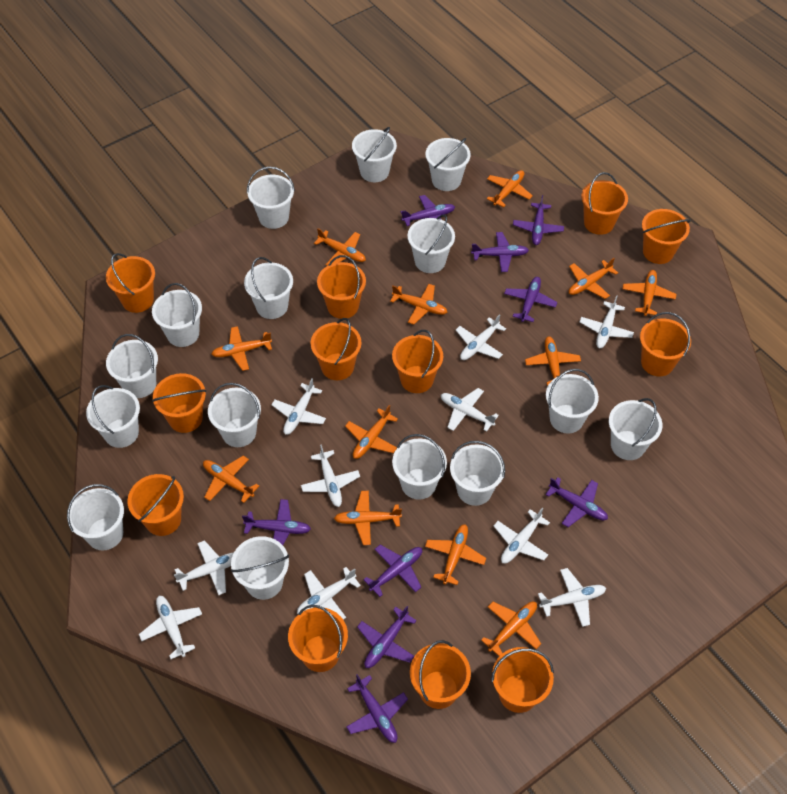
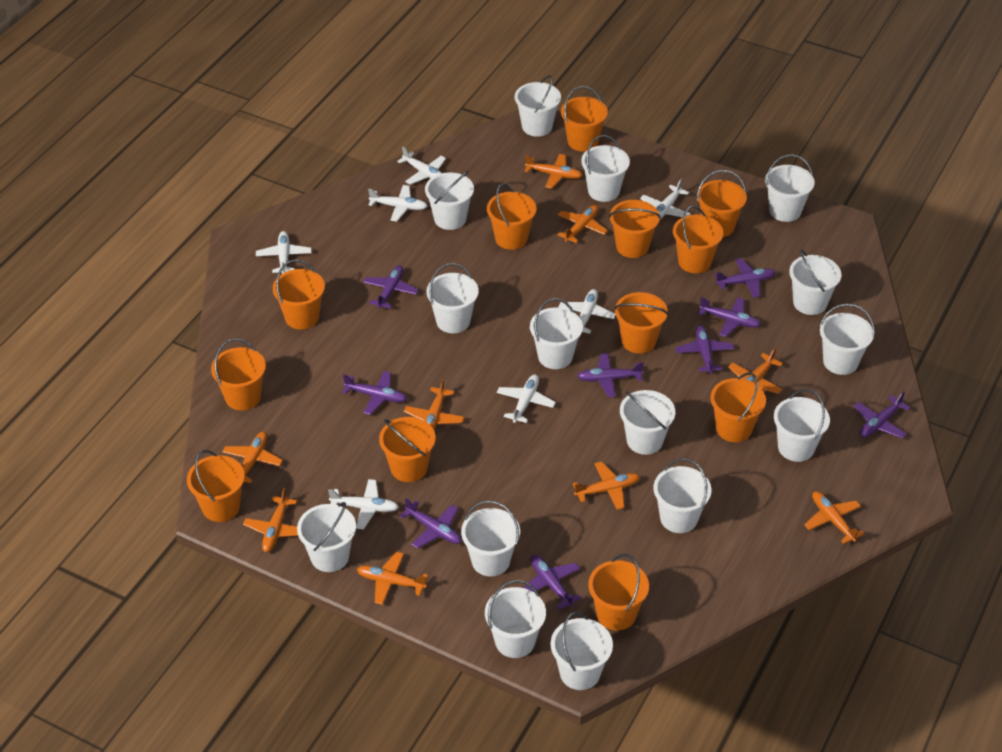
orange plane: 12 -> 9
white plane: 10 -> 7

